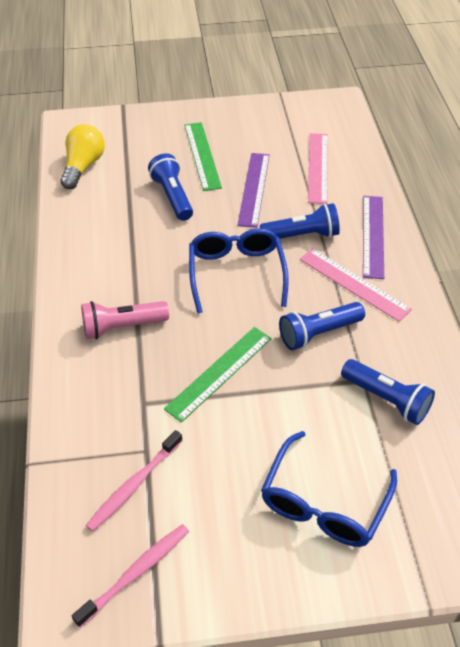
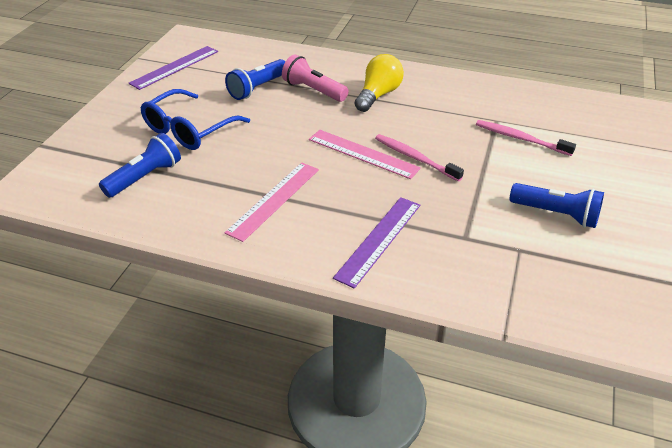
blue flashlight: 4 -> 3
blue glasses: 2 -> 1
green ruler: 2 -> 0

